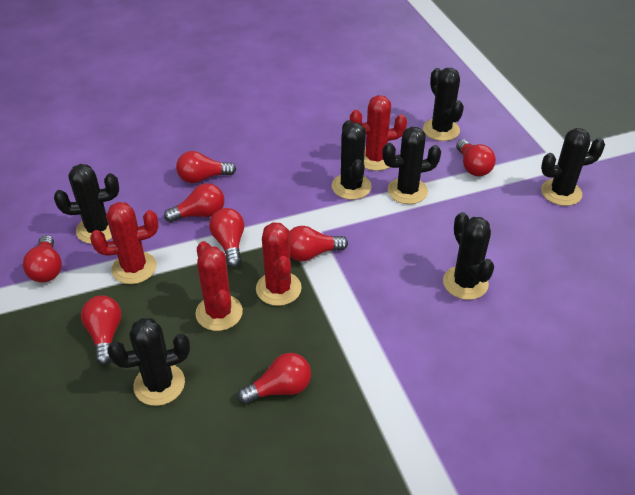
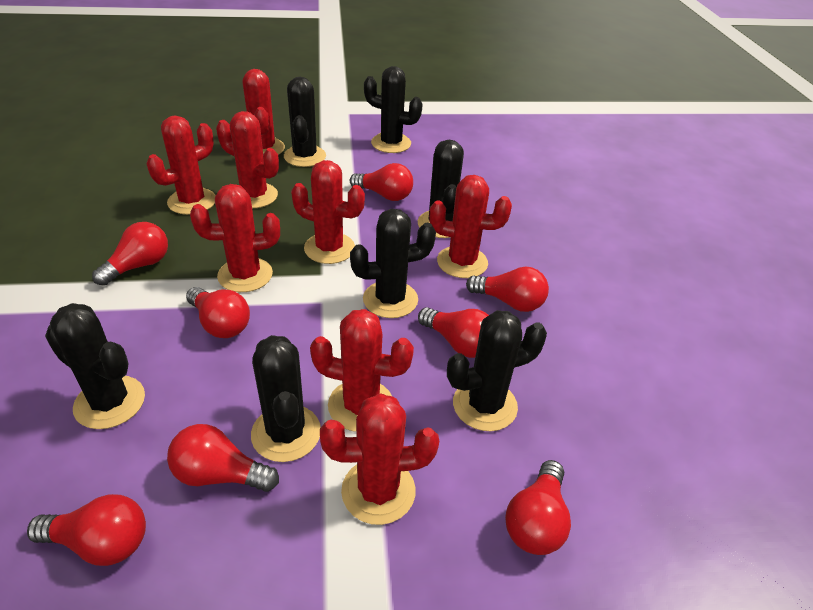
red cactus: 4 -> 8

